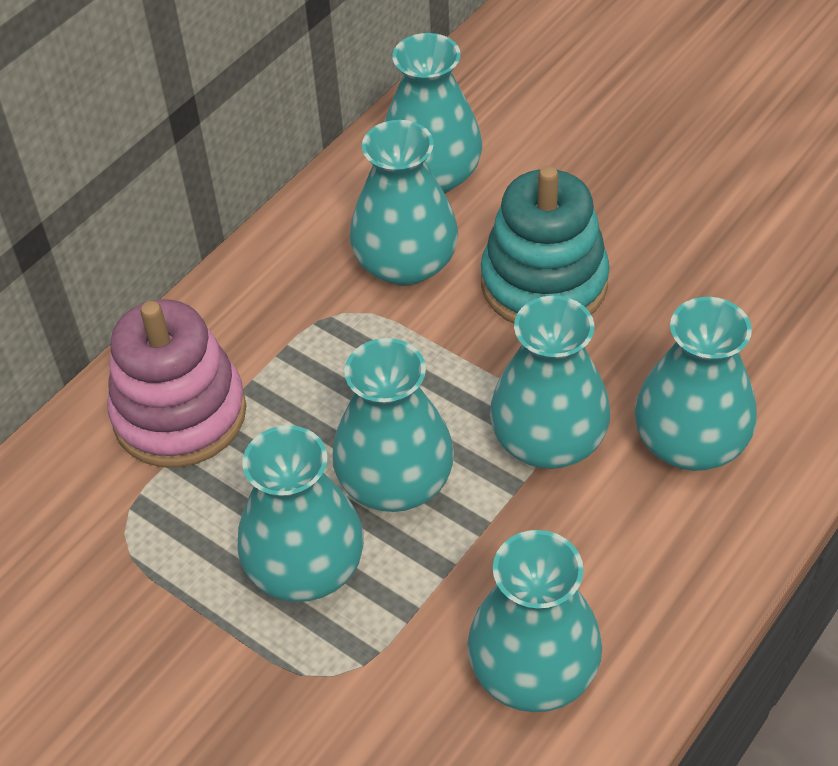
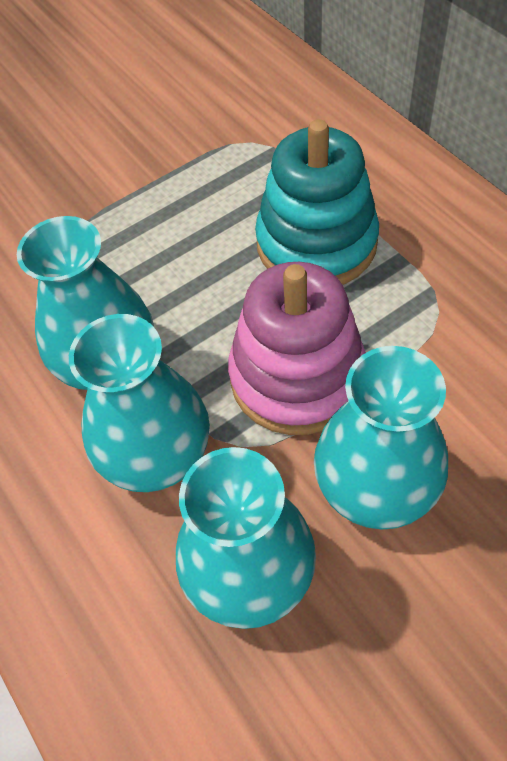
turquoise vase: 7 -> 4

